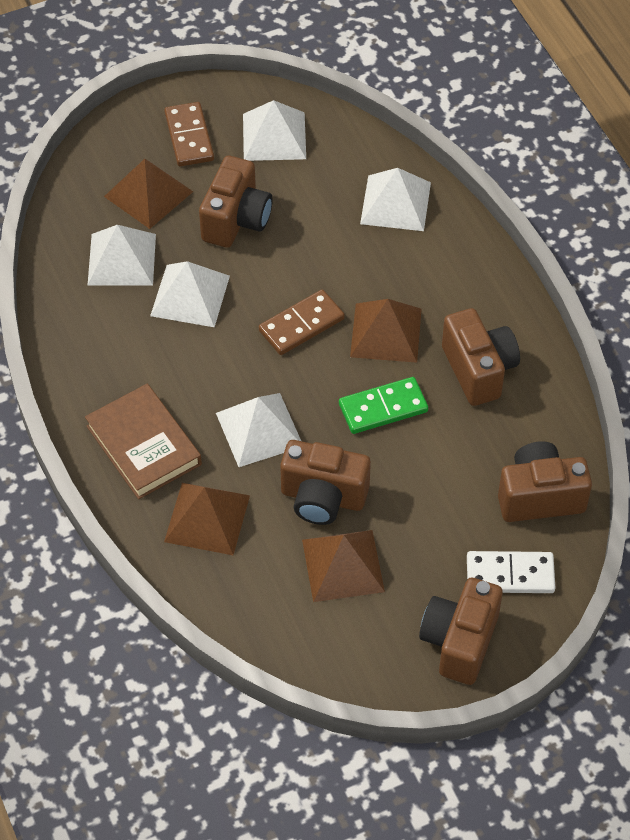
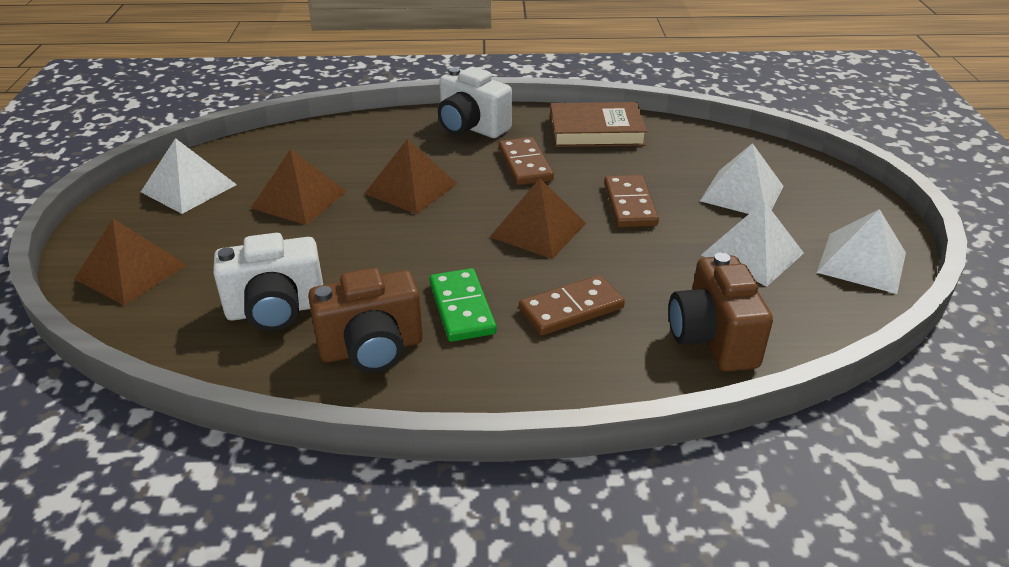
brown camera: 5 -> 2
brown domino: 2 -> 3
white camera: 0 -> 2
white domino: 1 -> 0
white pyramid: 5 -> 4

